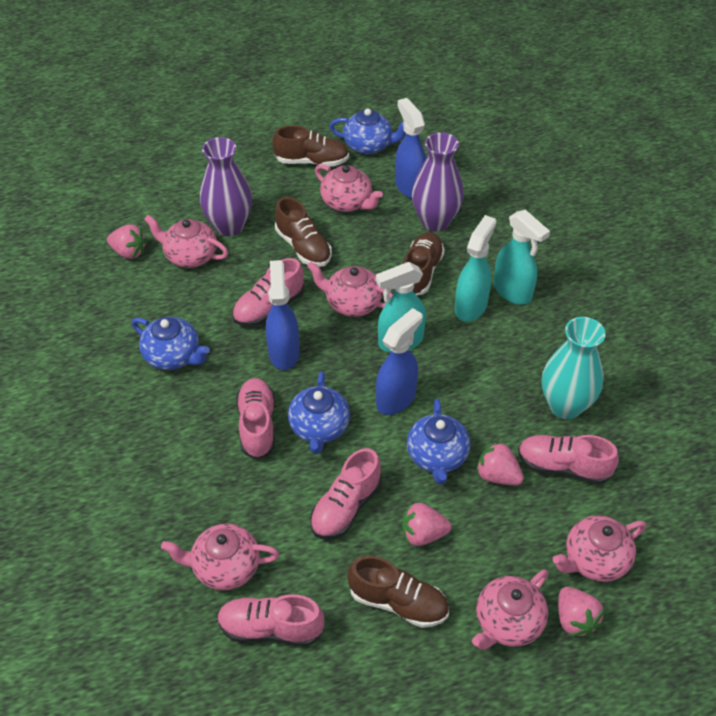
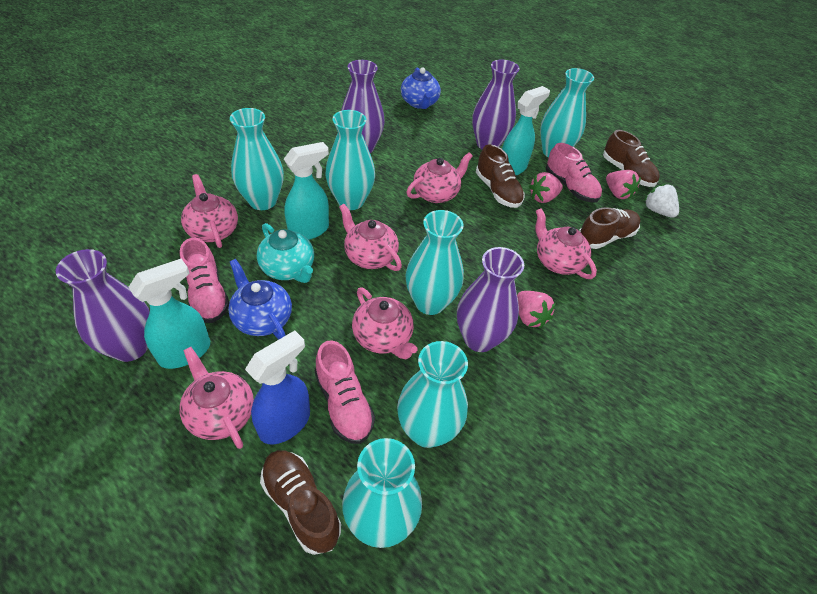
blue spray bottle: 3 -> 1
blue teapot: 4 -> 2
pink shoe: 5 -> 3
pink strawberry: 4 -> 3
purple vase: 2 -> 4
turquoise teapot: 0 -> 1
turquoise vase: 1 -> 6
white strawberry: 0 -> 1

